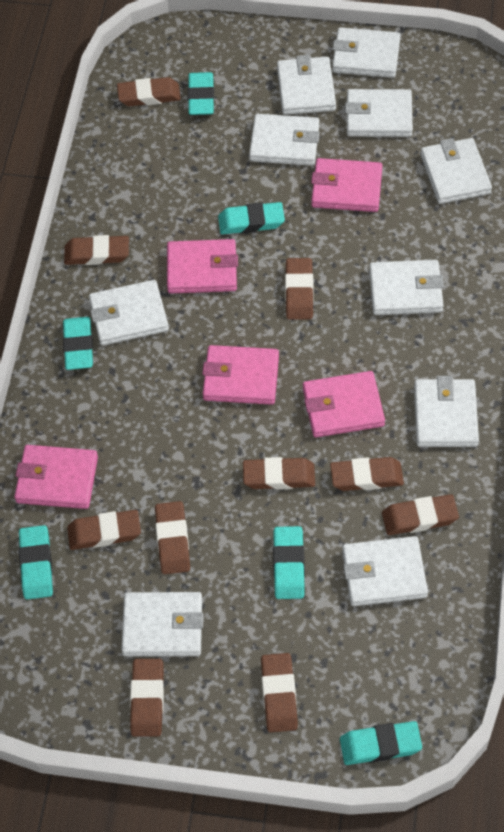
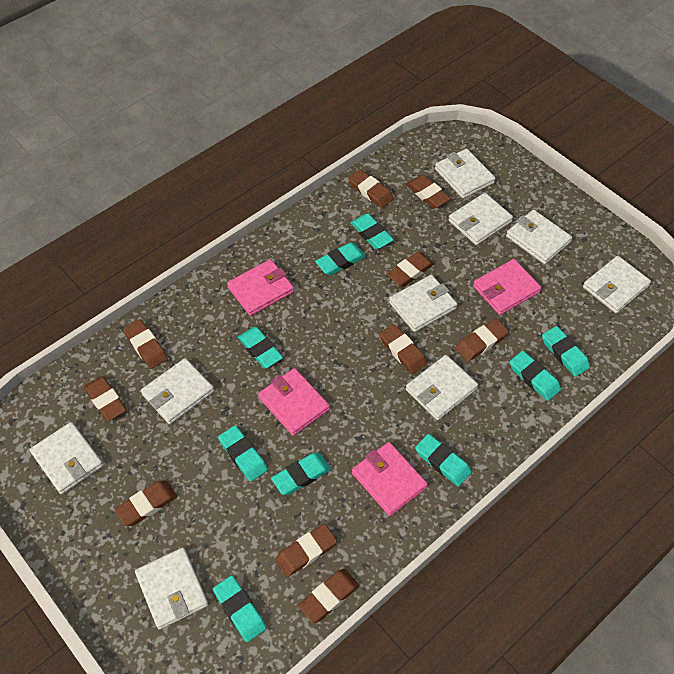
pink wallet: 5 -> 4
turquoise eraser: 6 -> 9
white wallet: 10 -> 9

